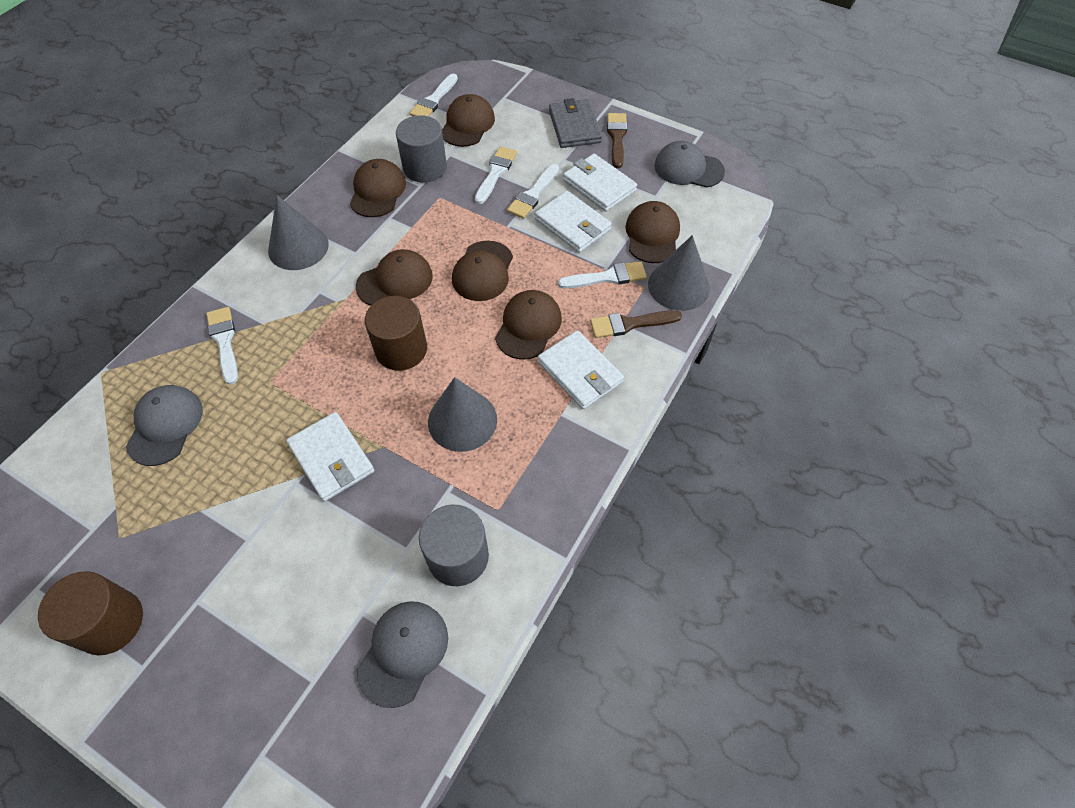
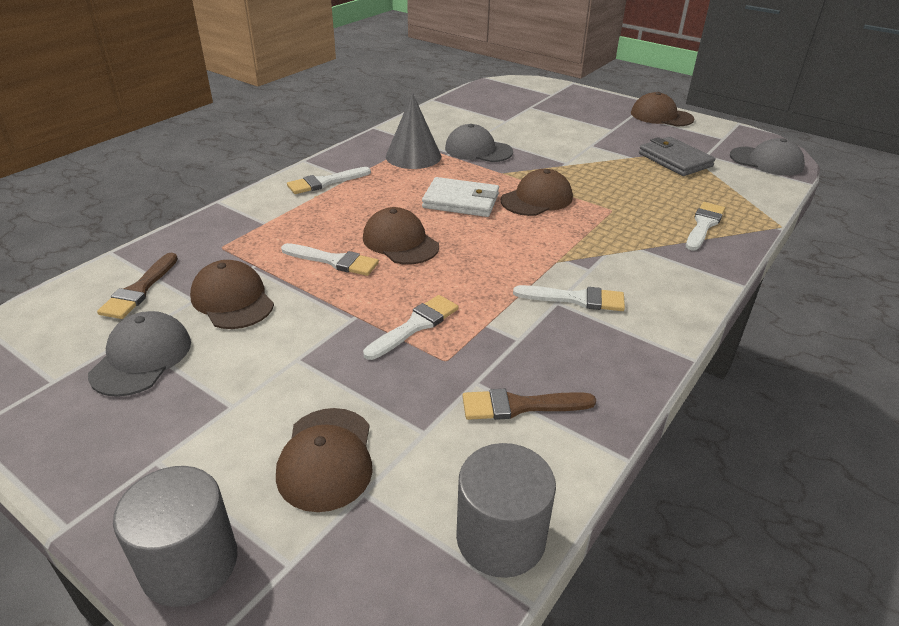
brown cap: 6 -> 5
brown cylinder: 2 -> 0
grey cone: 3 -> 1
white wallet: 4 -> 1

